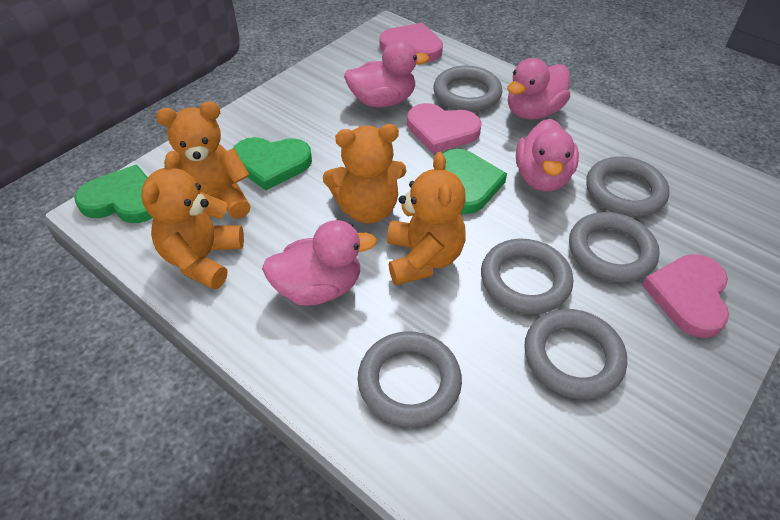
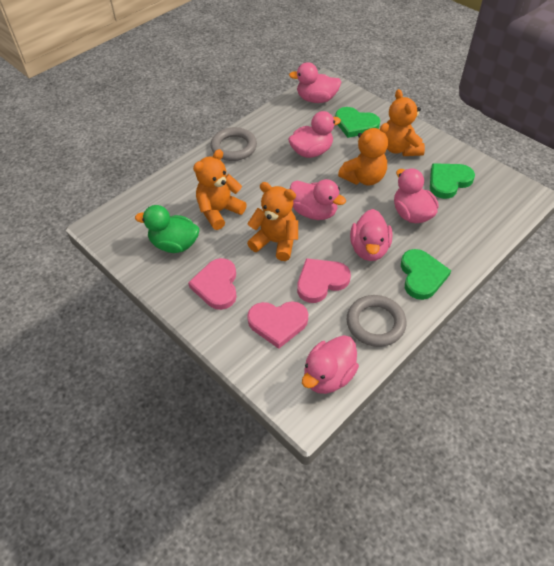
green duck: 0 -> 1
grey ring: 6 -> 2
pink duck: 4 -> 6

